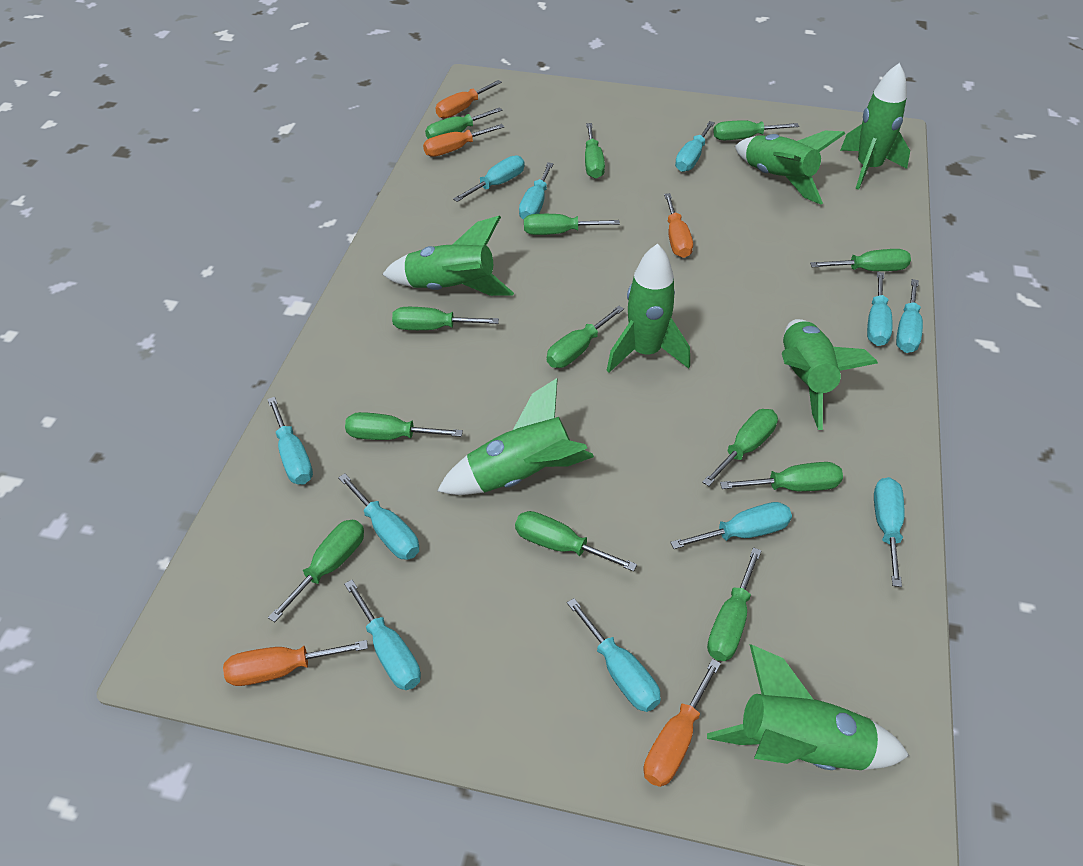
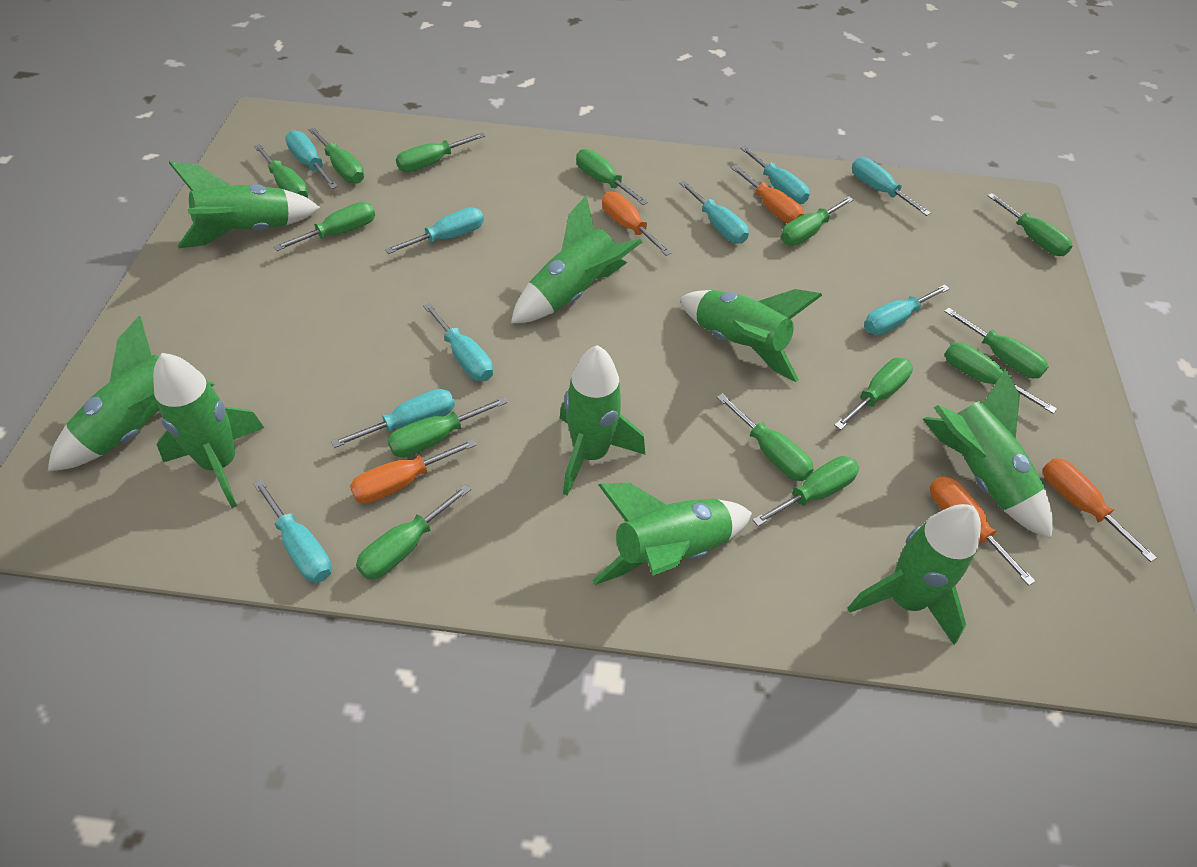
green rocket: 7 -> 9
green screwdriver: 13 -> 14
turquoise screwdriver: 11 -> 9

